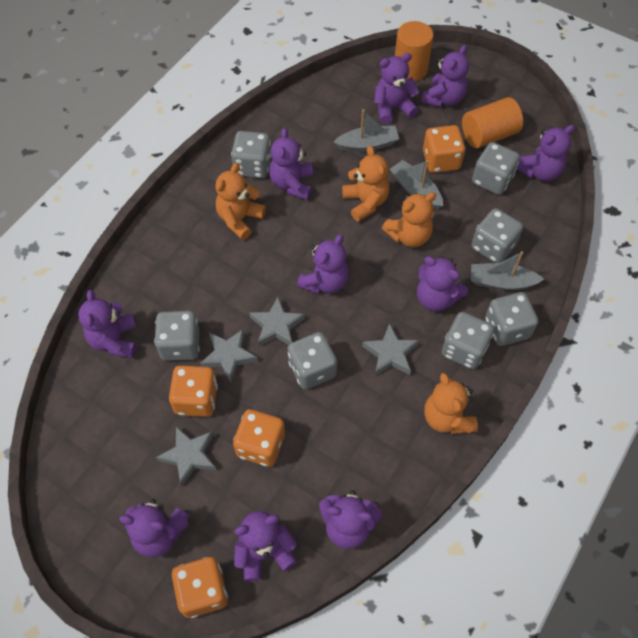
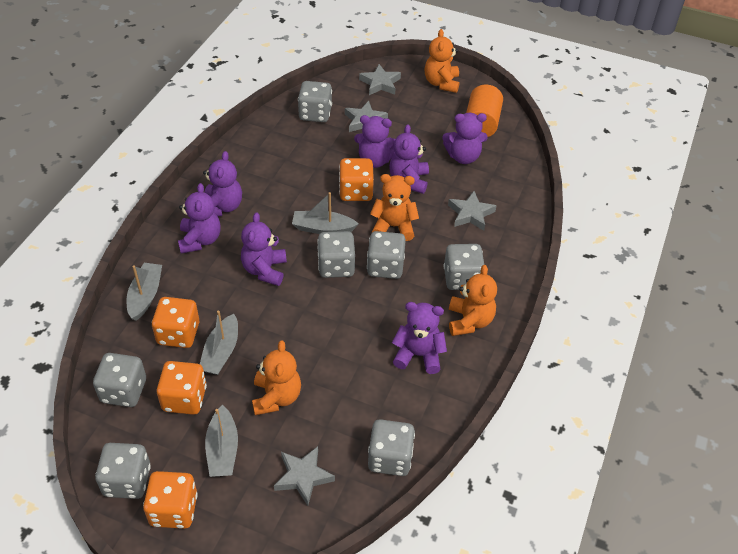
grey boat: 3 -> 4
orange cylinder: 2 -> 1
purple teddy bear: 10 -> 7

